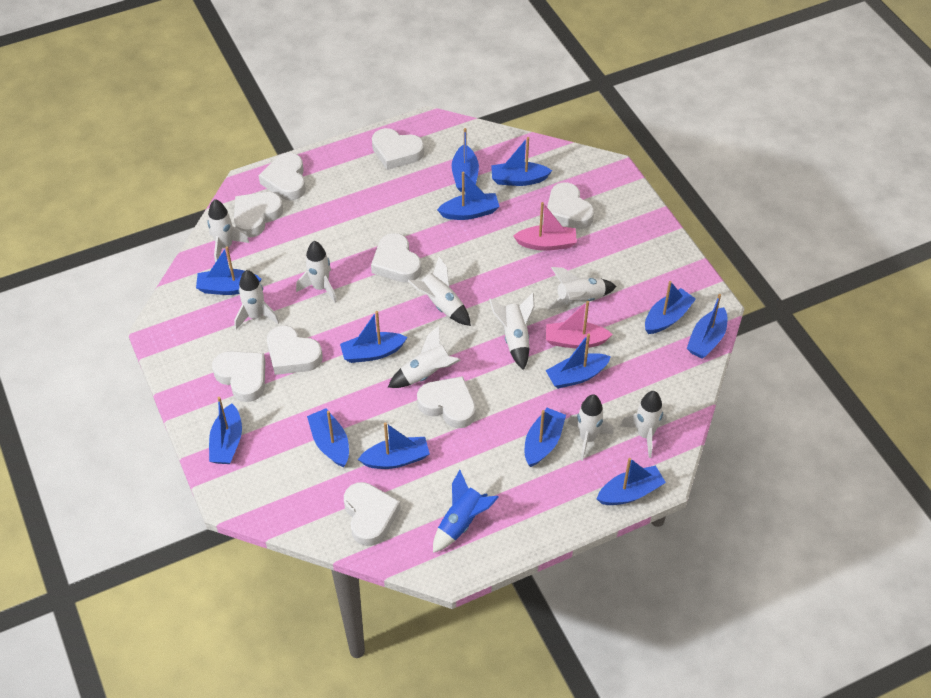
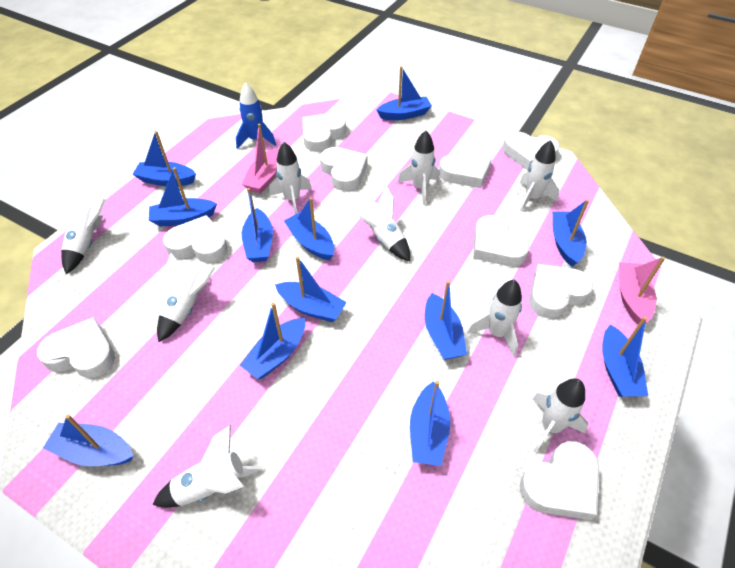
blue boat: 13 -> 12

